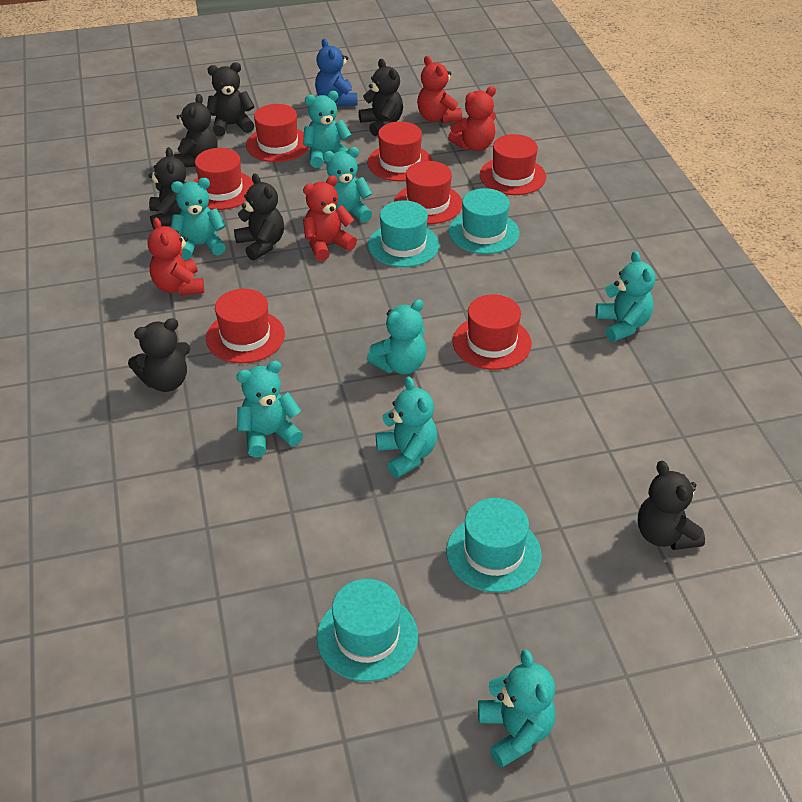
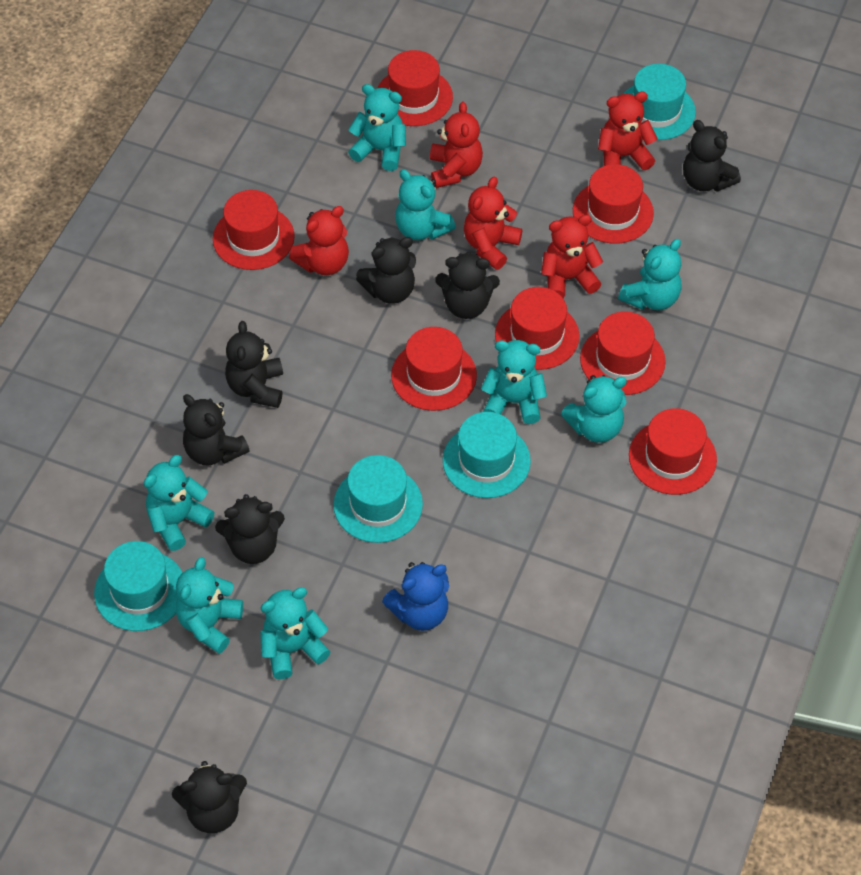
red teddy bear: 4 -> 5

